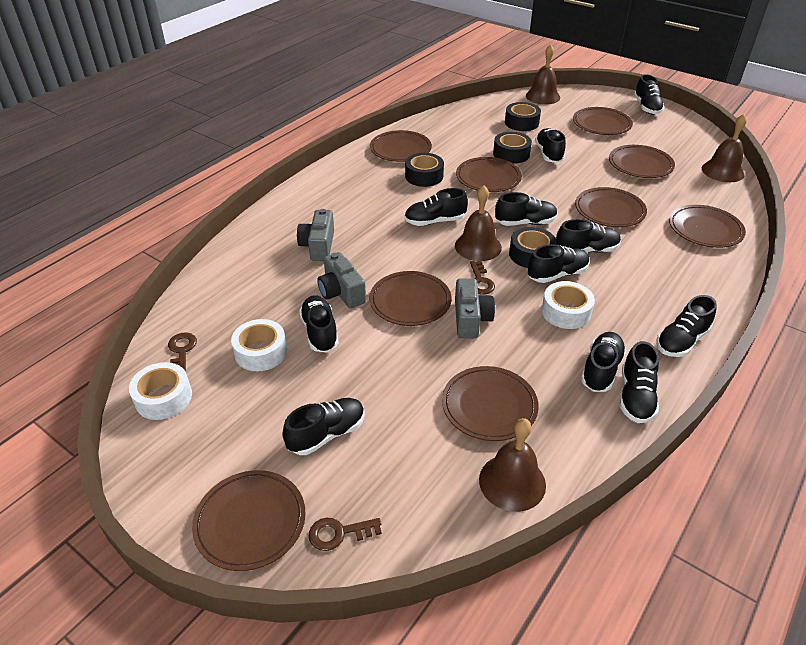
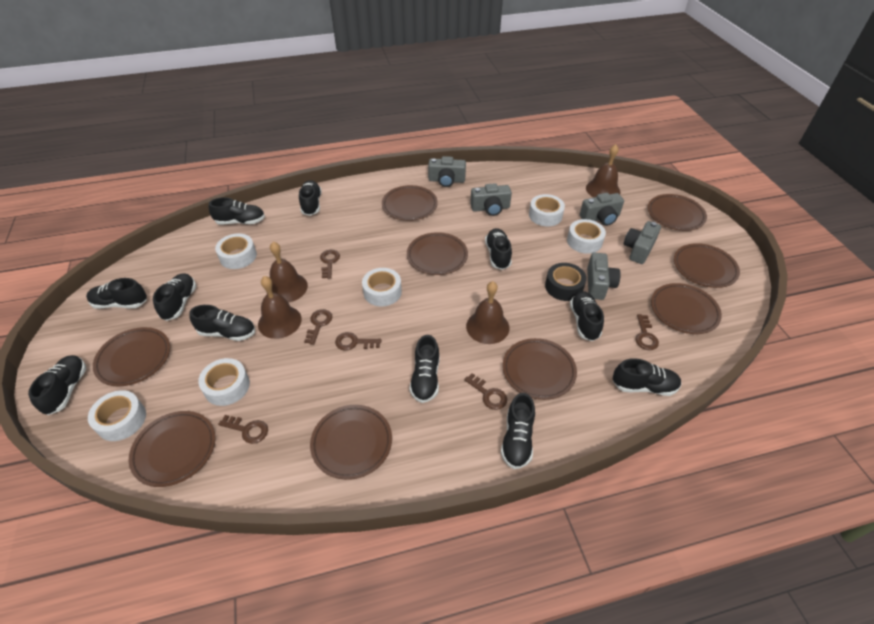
black tape: 4 -> 1
brown key: 3 -> 6
grey camera: 3 -> 5
white tape: 3 -> 6

